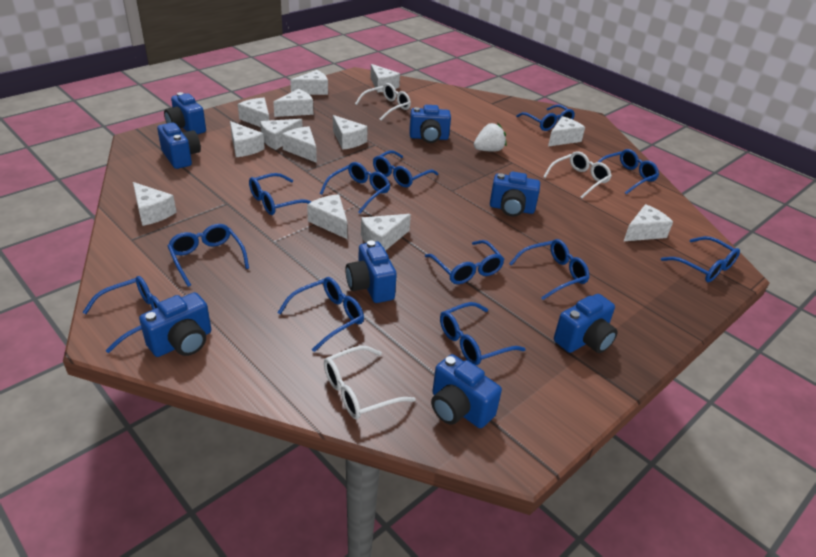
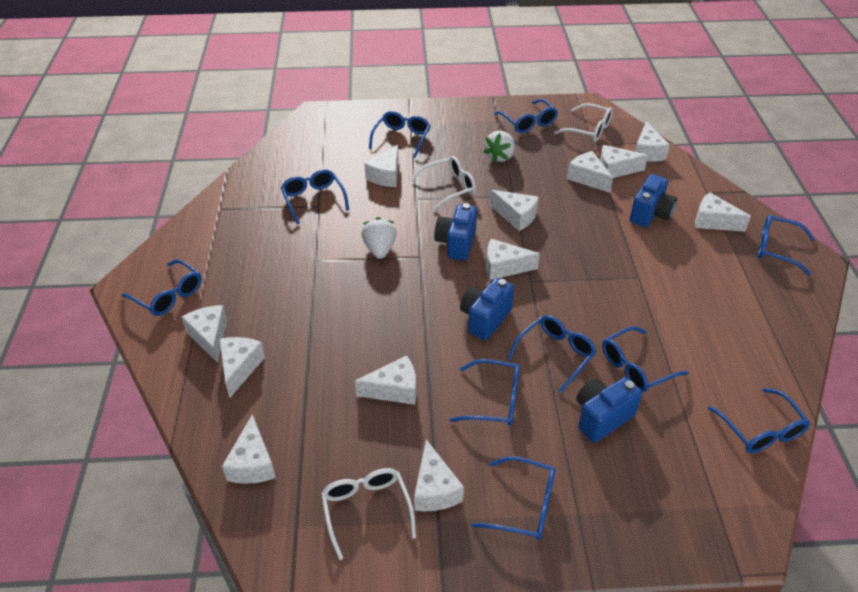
blue camera: 8 -> 4
blue glasses: 12 -> 10
white cheese: 13 -> 12
white strawberry: 1 -> 2

